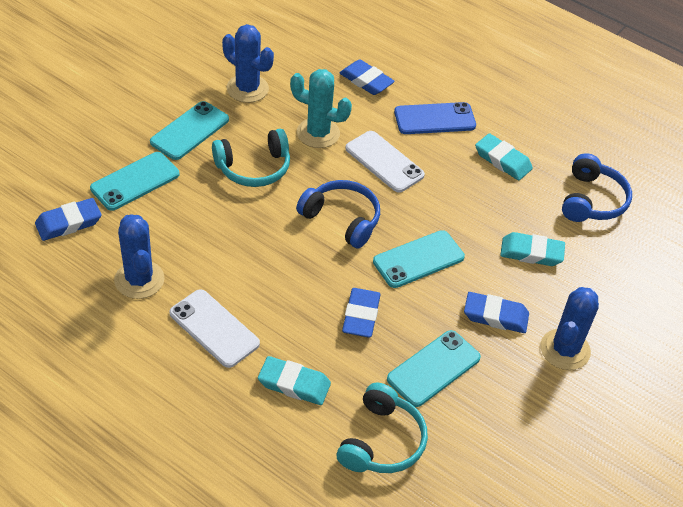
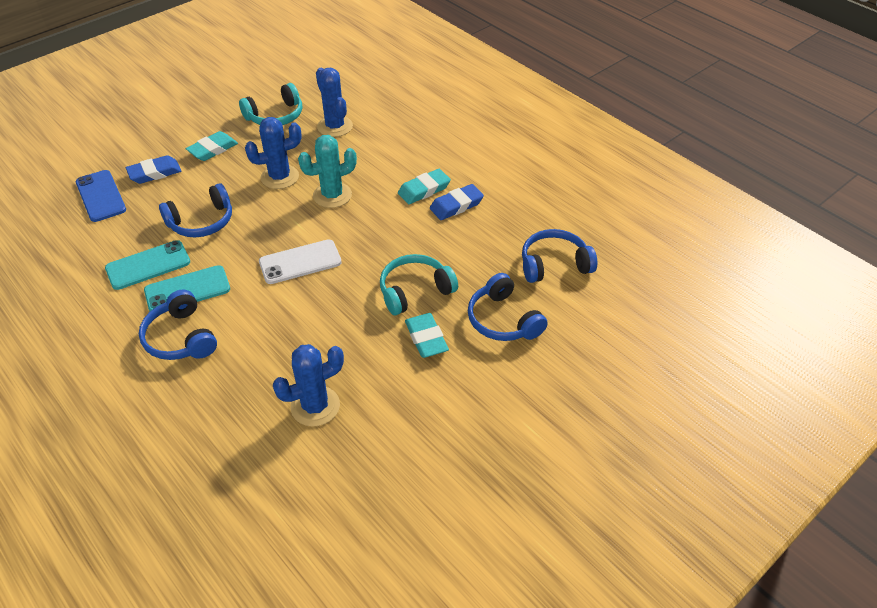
blue eraser: 4 -> 2
blue headphones: 2 -> 4
turquoise phone: 4 -> 2
white phone: 2 -> 1

